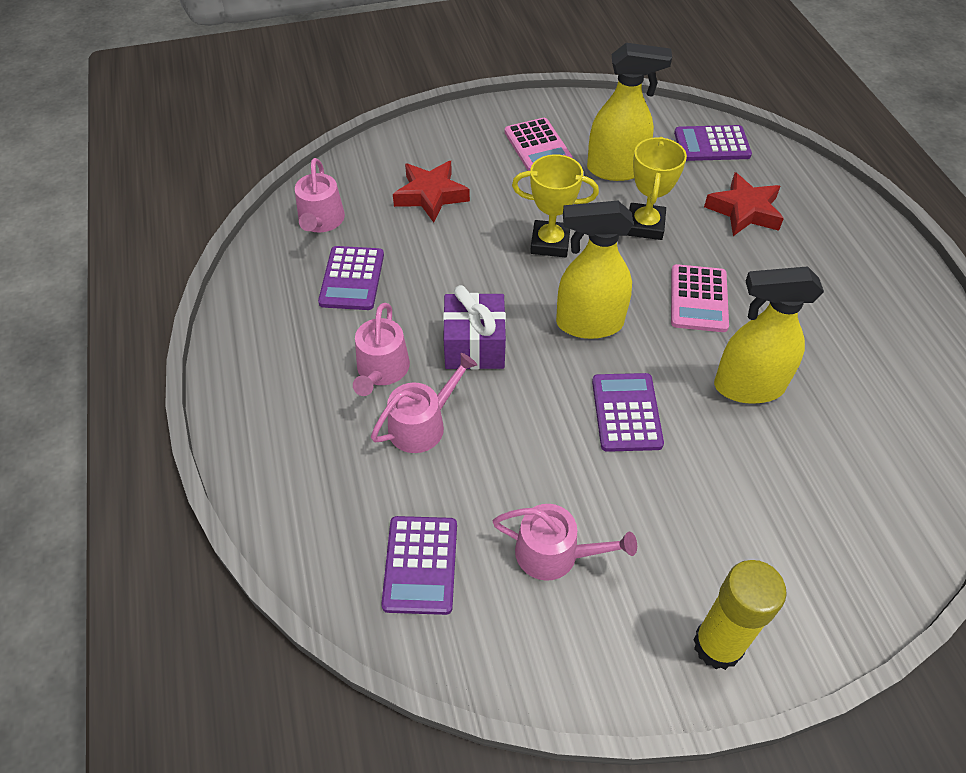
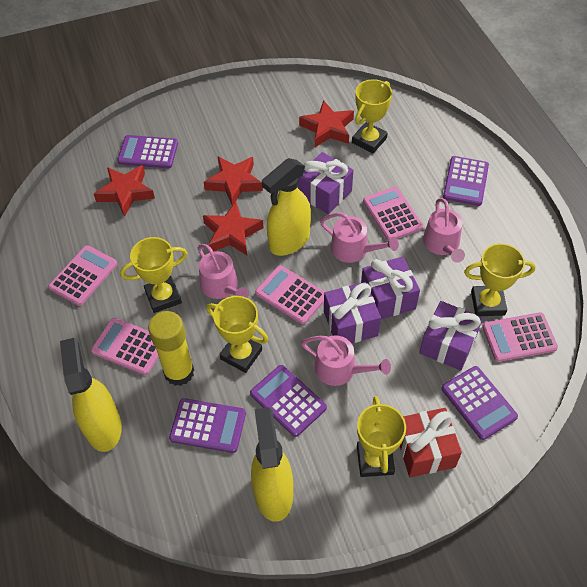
pink calculator: 2 -> 5
purple calculator: 4 -> 5
purple gift: 1 -> 4
red gift: 0 -> 1
red star: 2 -> 4
yellow trophy: 2 -> 5

